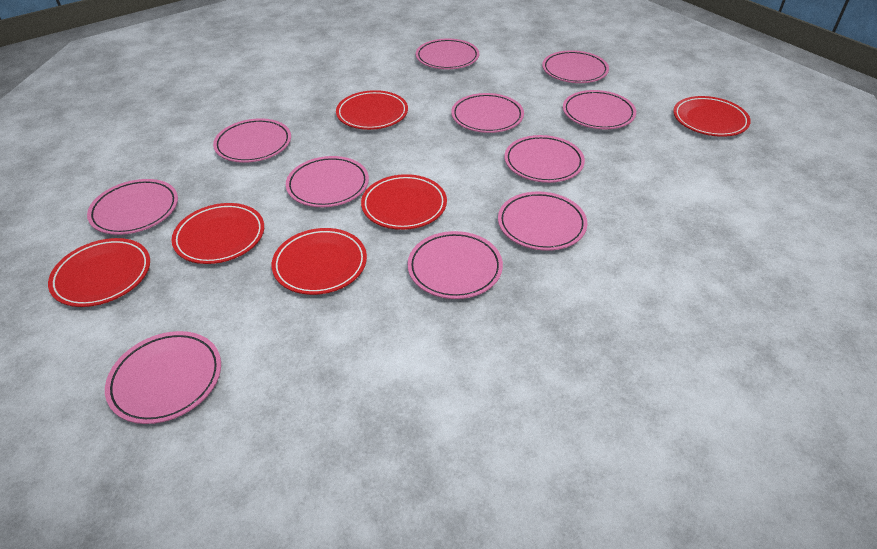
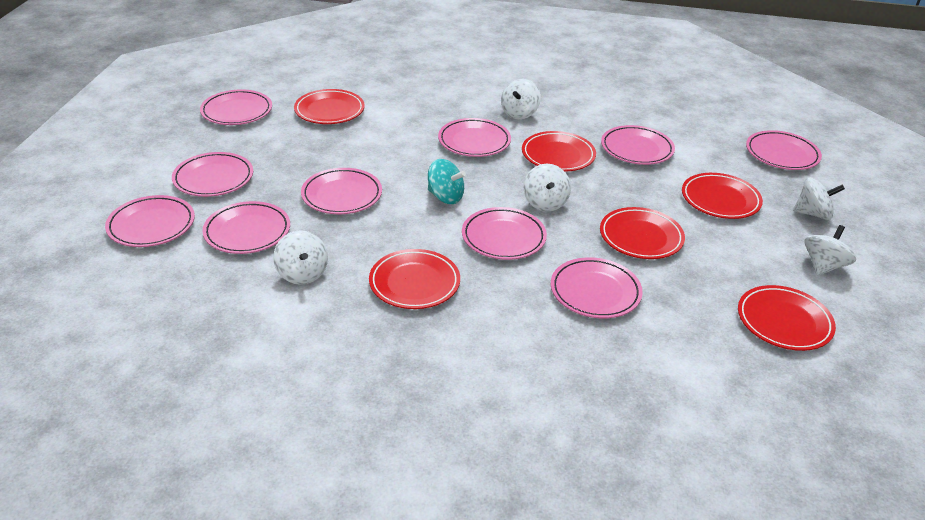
pink plate: 11 -> 10
turquoise spinning top: 0 -> 1
white spinning top: 0 -> 5

